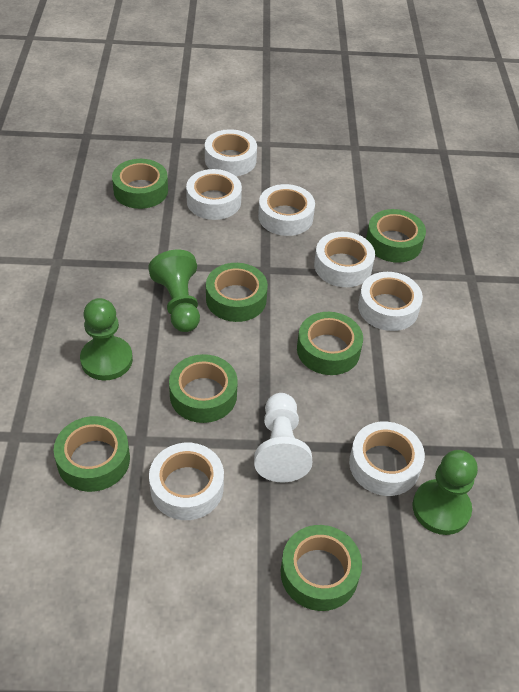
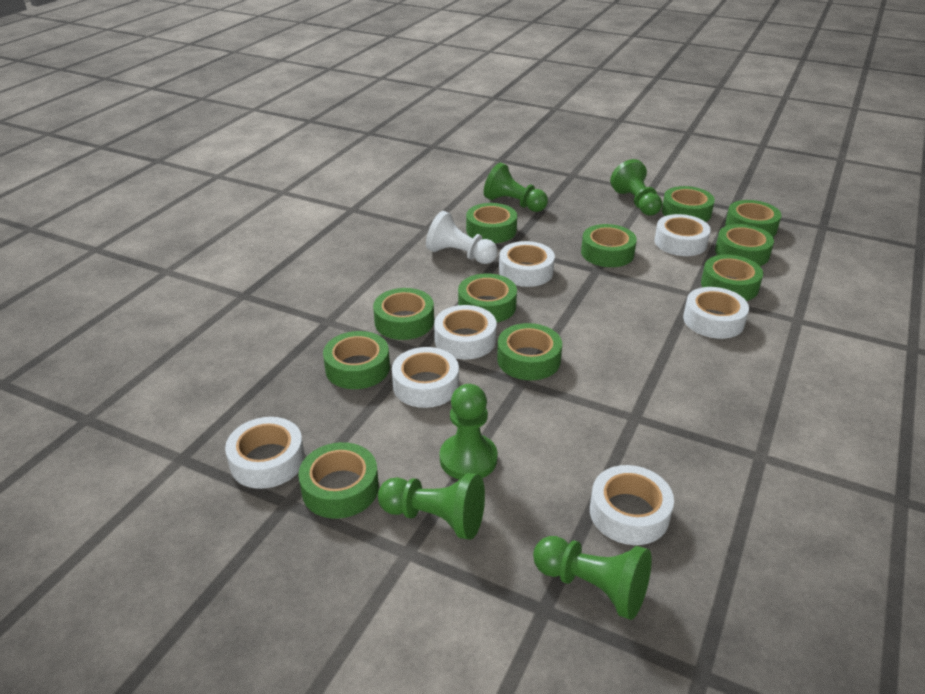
green pawn: 3 -> 5
green tape: 7 -> 11

